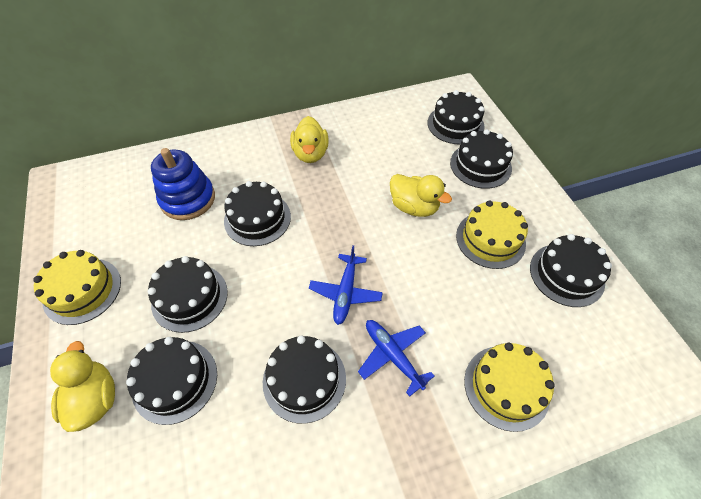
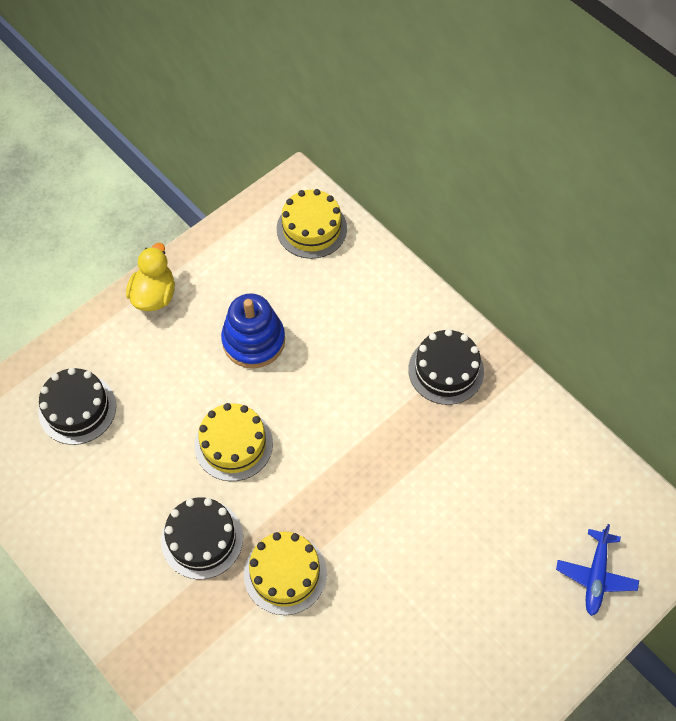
black cake: 7 -> 3
blue plane: 2 -> 1
yellow duck: 3 -> 1

